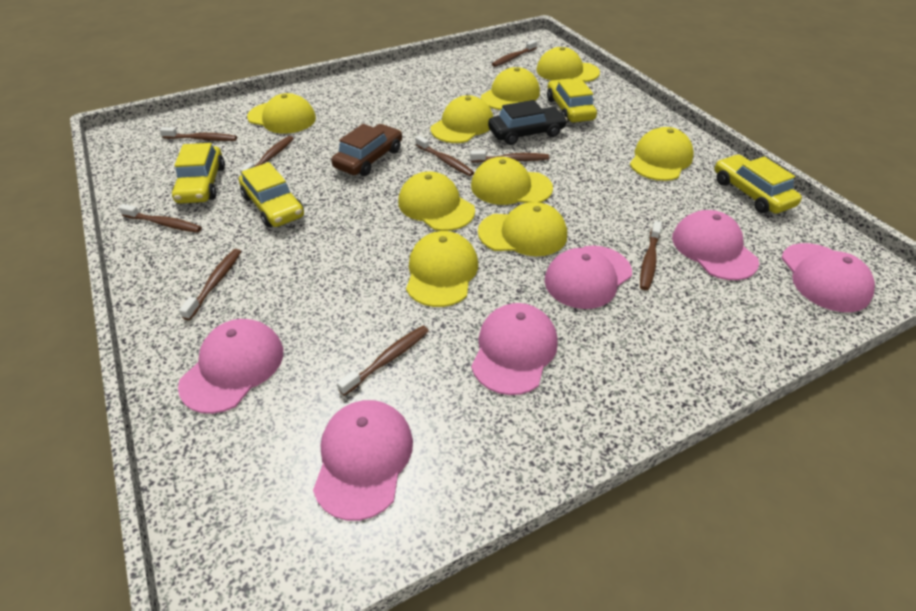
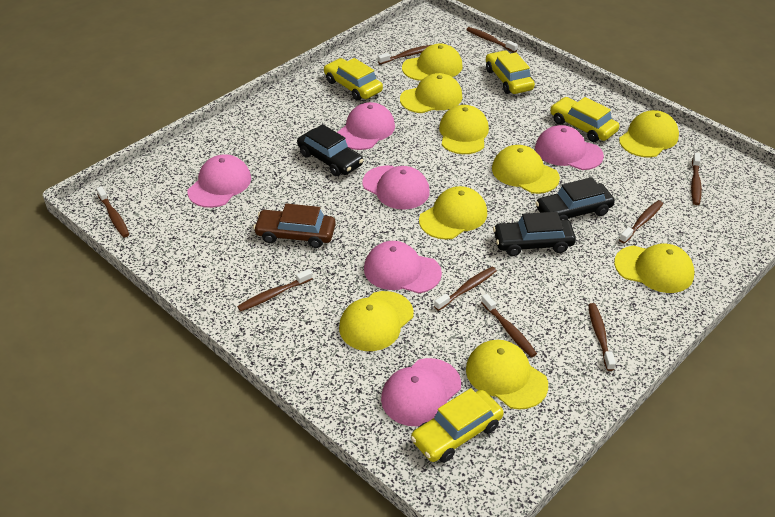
black car: 1 -> 3

